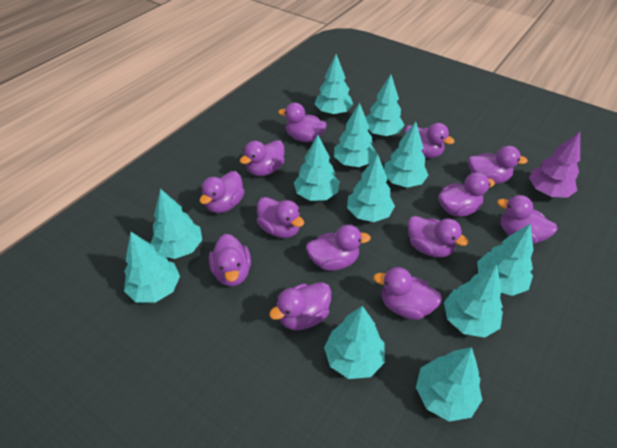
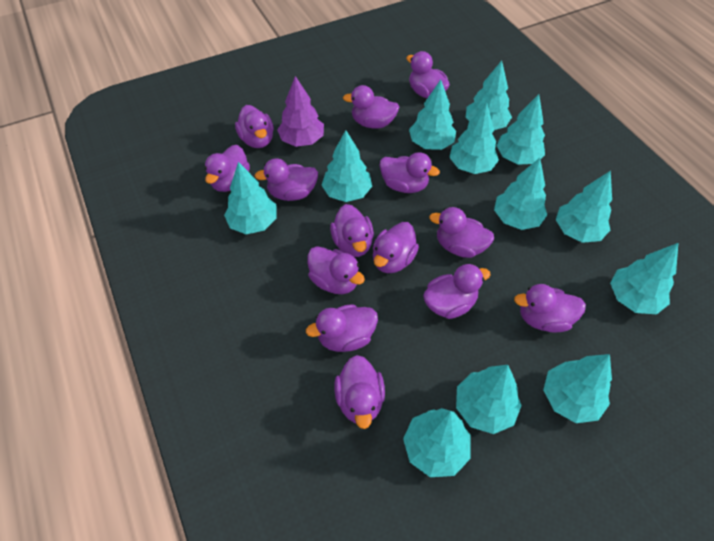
purple duck: 13 -> 14

